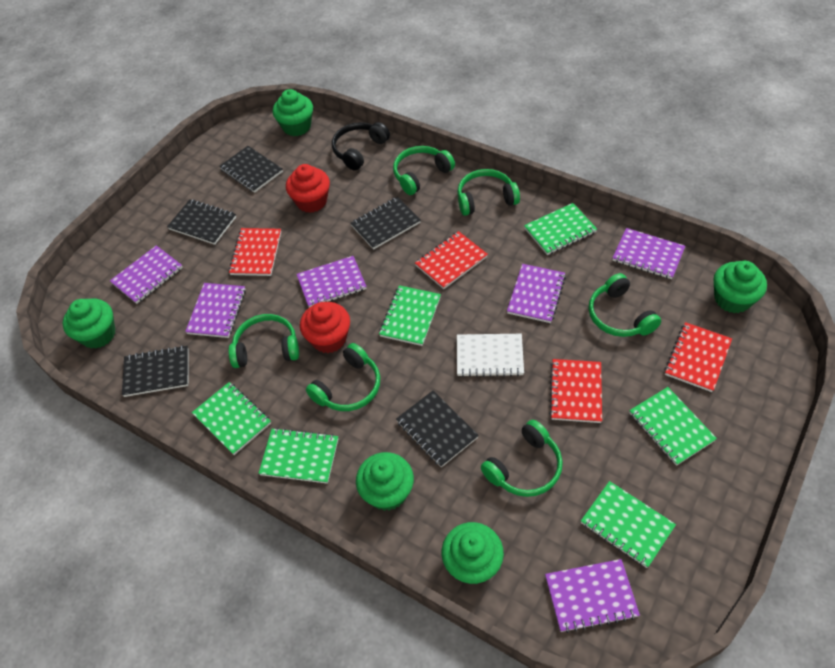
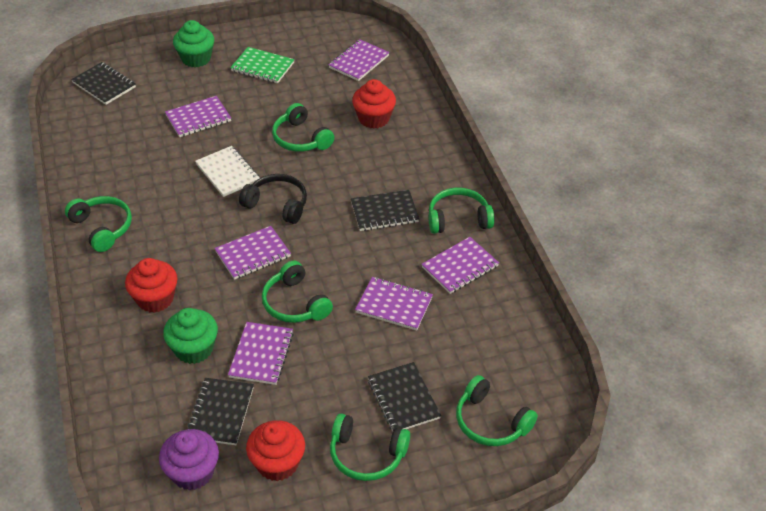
black notebook: 5 -> 4
green cupcake: 5 -> 2
green notebook: 6 -> 1
purple cupcake: 0 -> 1
red cupcake: 2 -> 3
red notebook: 4 -> 0

